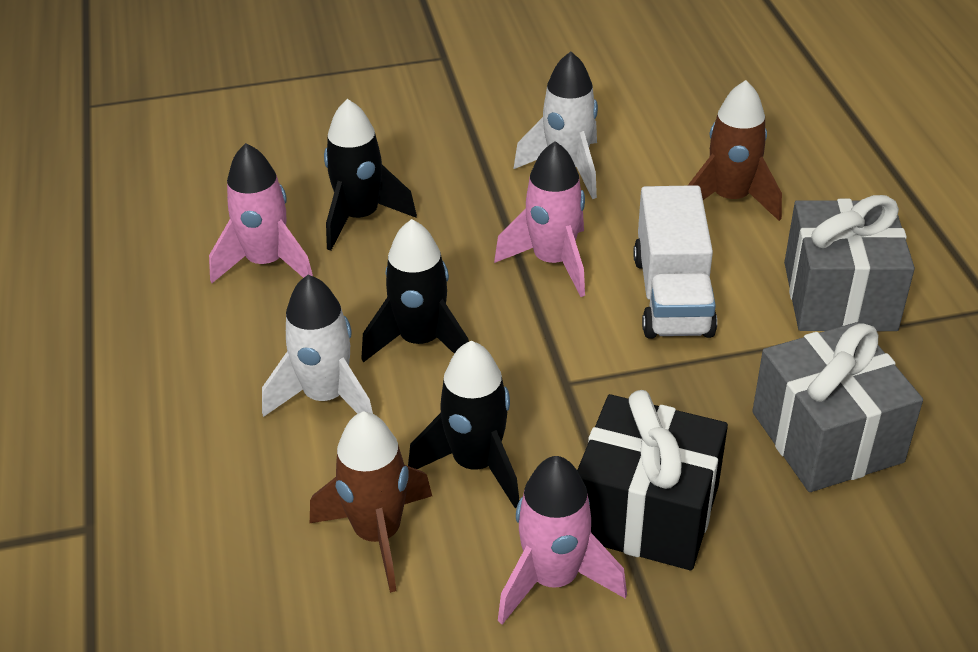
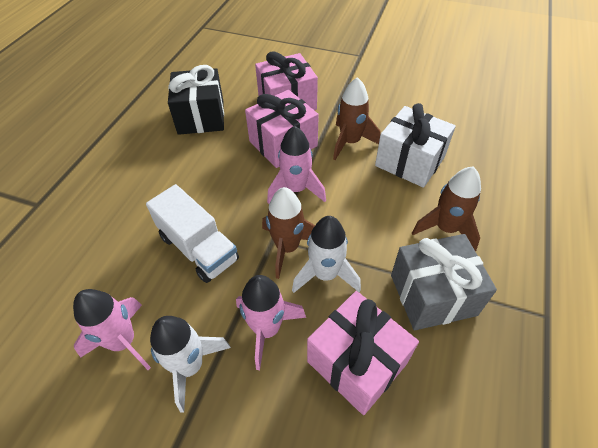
black rocket: 3 -> 0
brown rocket: 2 -> 3
grey gift: 2 -> 1
pink gift: 0 -> 3
white gift: 0 -> 1

